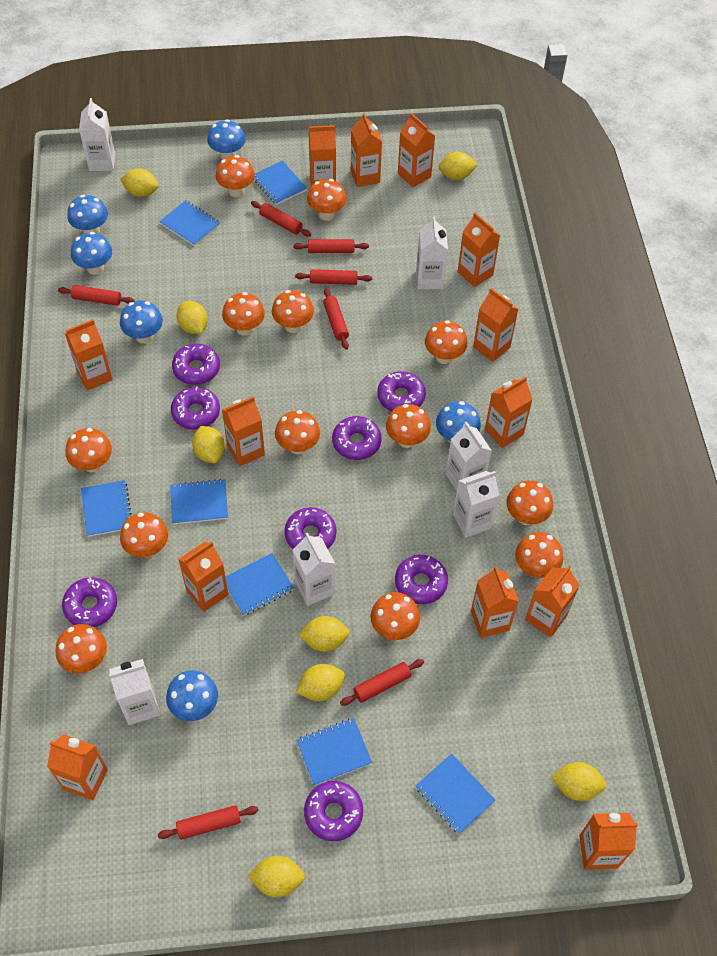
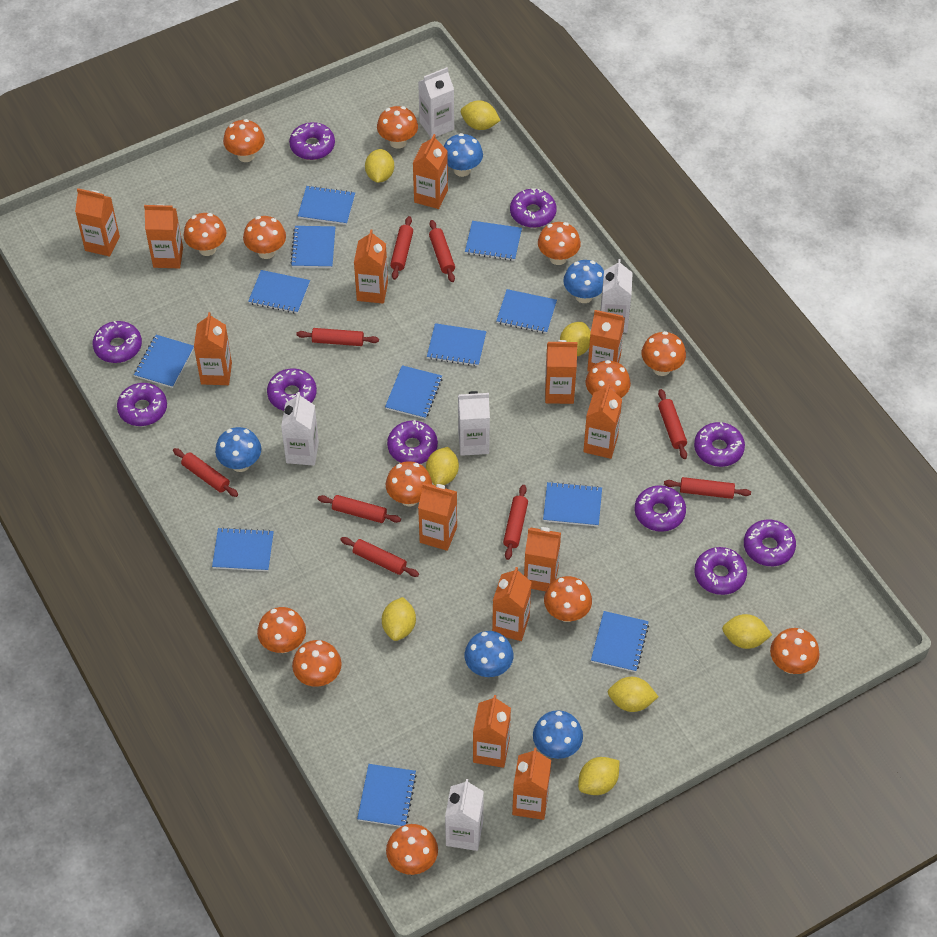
blue mushroom: 6 -> 5
blue notebook: 7 -> 12
purple donut: 8 -> 10
red rolling pin: 7 -> 9
white carton: 6 -> 5

